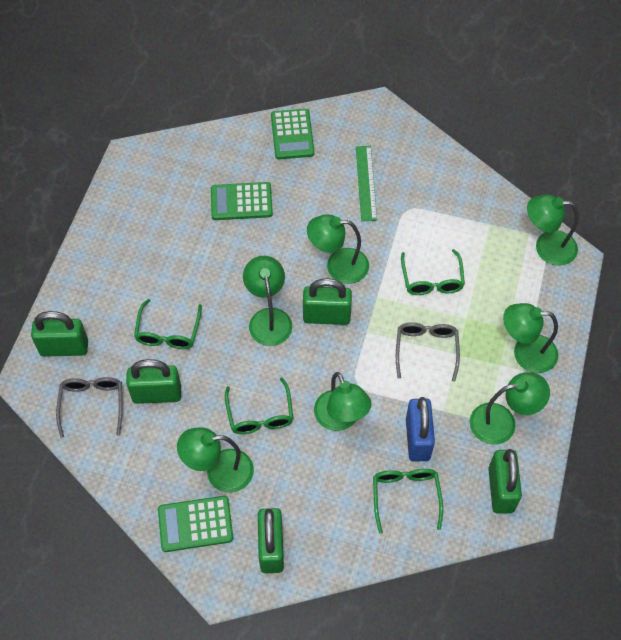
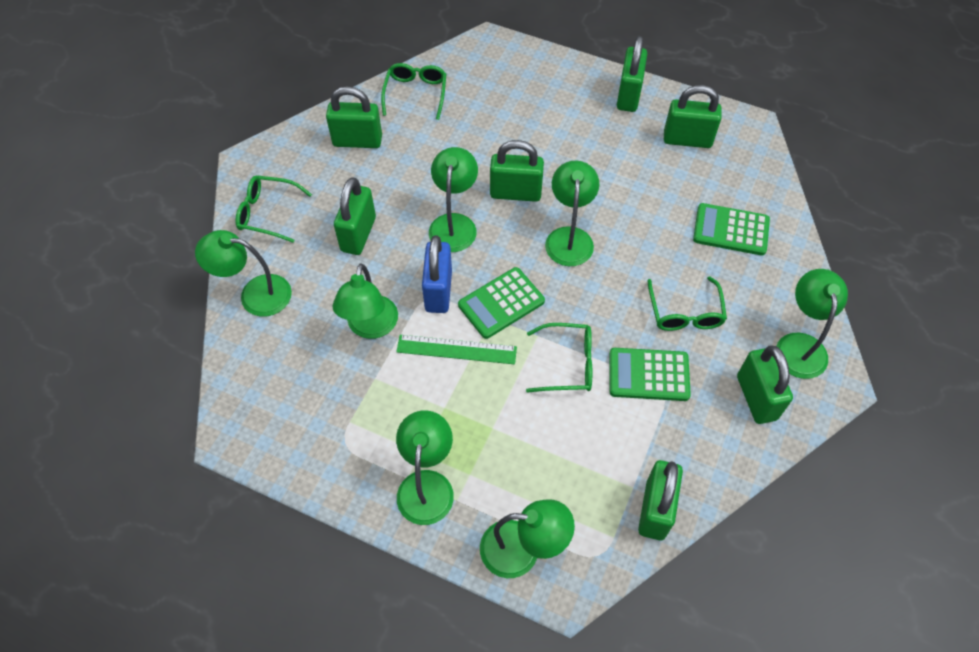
green padlock: 5 -> 7
grey glasses: 2 -> 0

